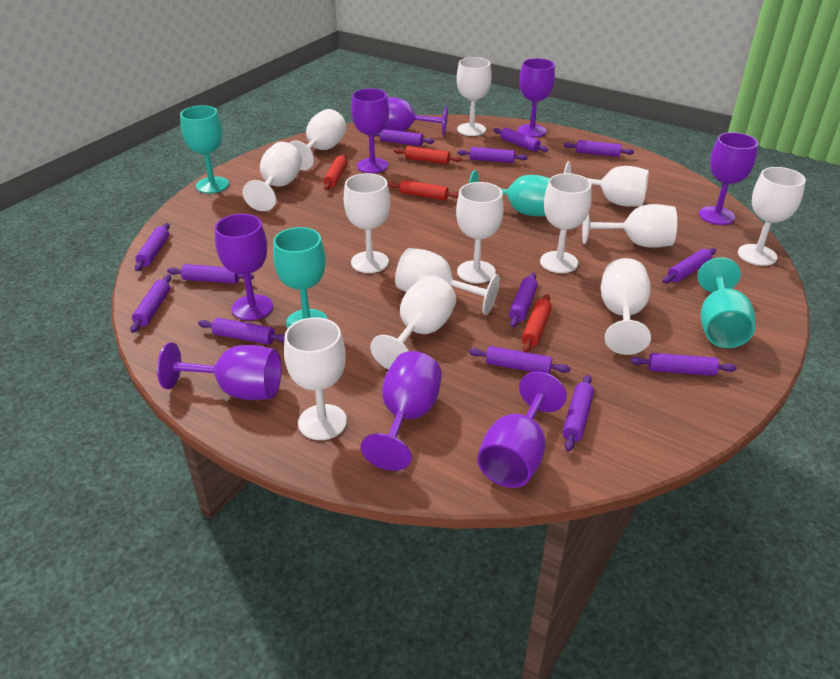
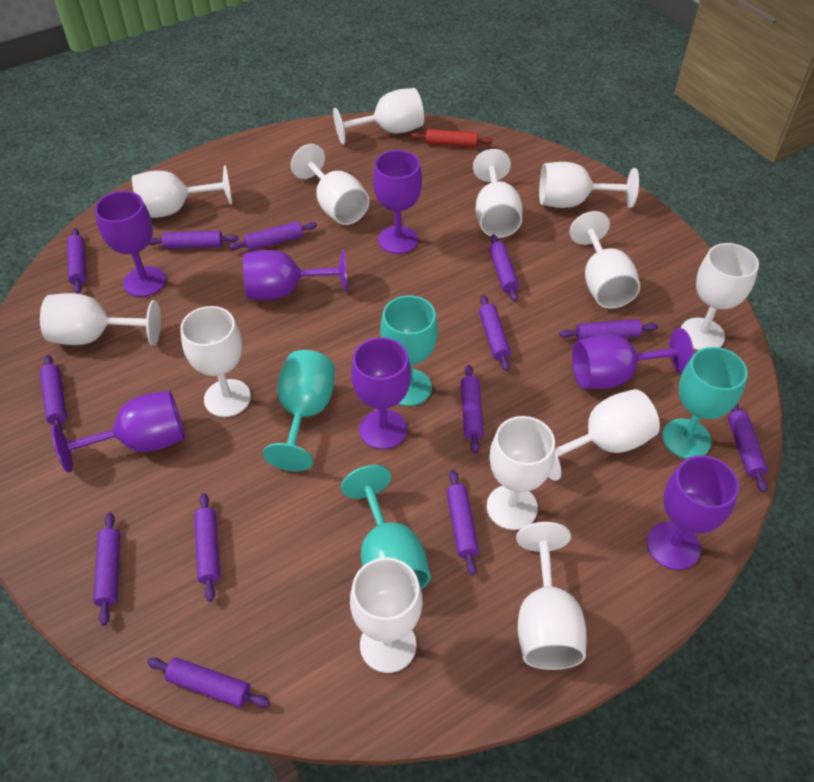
purple goblet: 8 -> 7
red rolling pin: 4 -> 1

